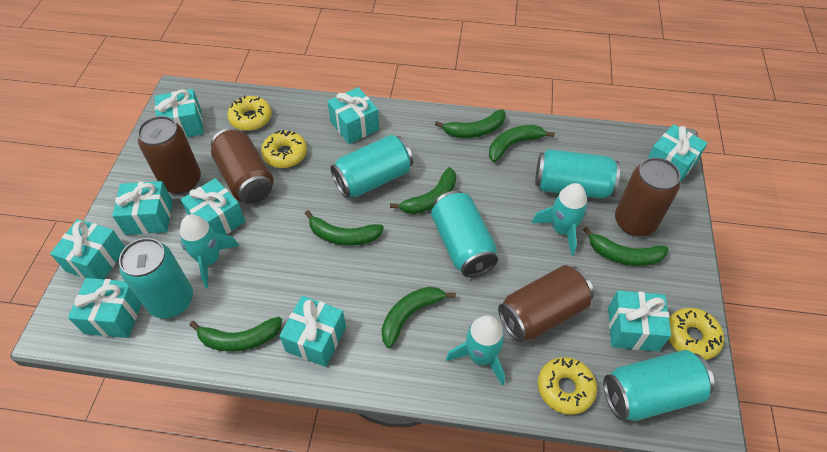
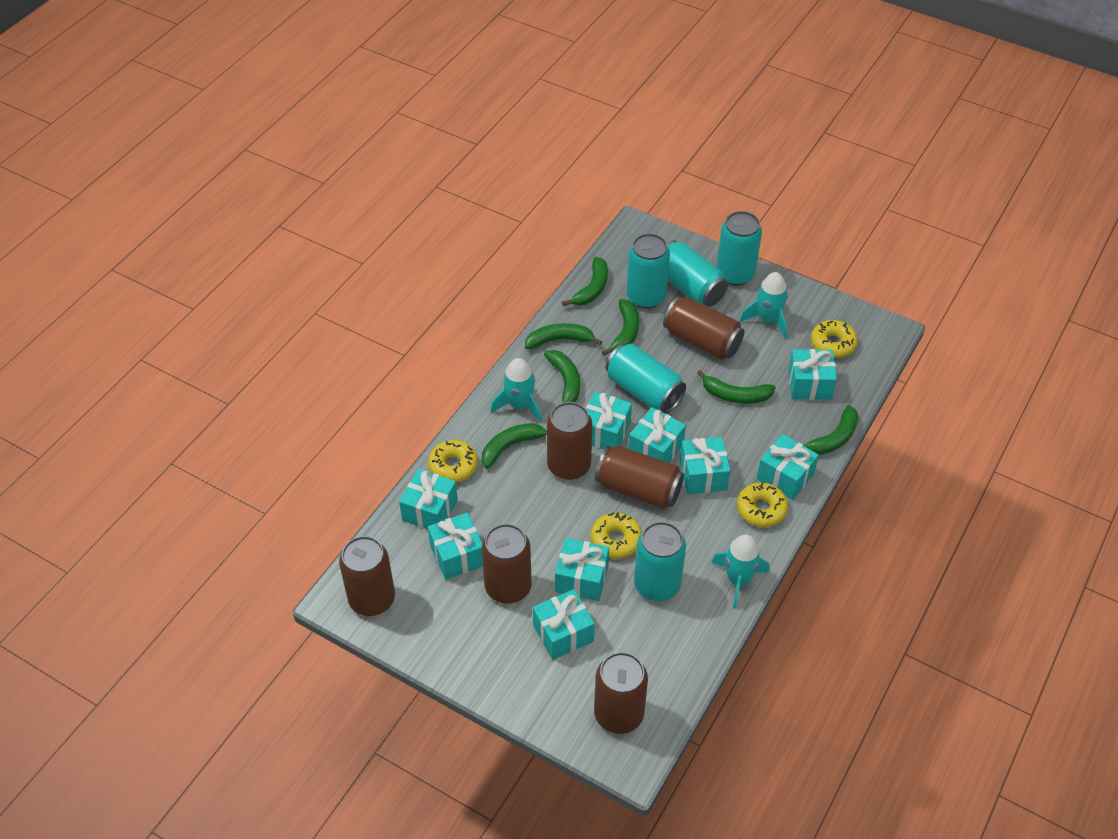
brown can: 4 -> 6

